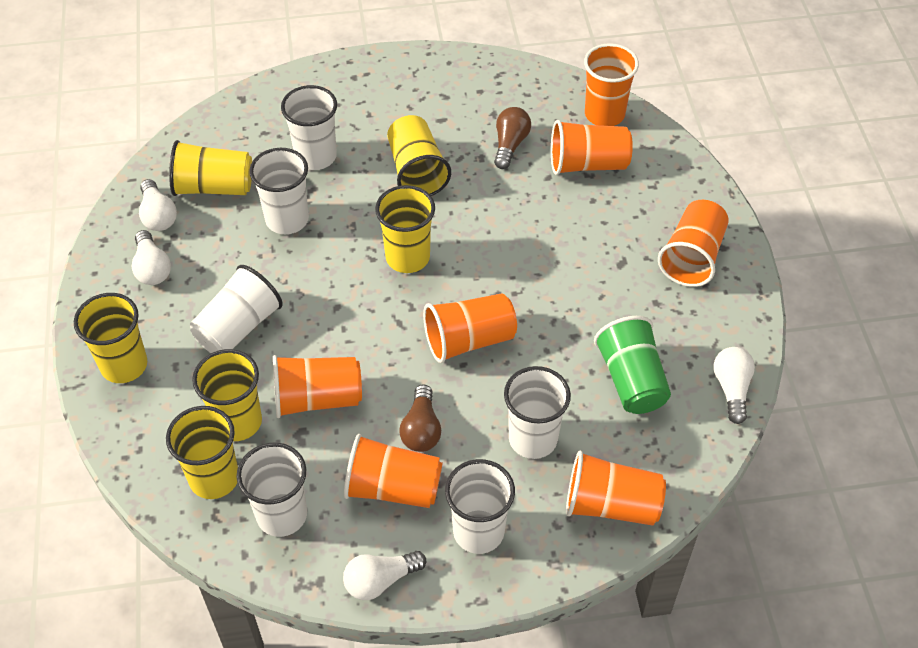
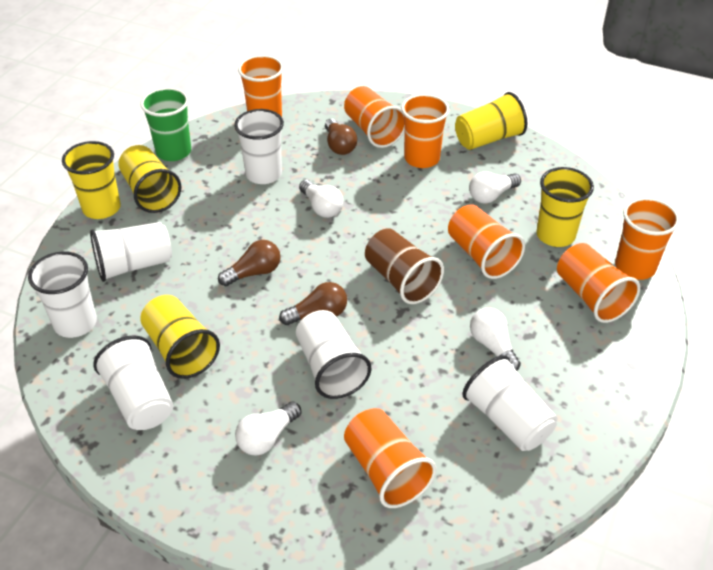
brown cup: 0 -> 1
brown light bulb: 2 -> 3
yellow cup: 6 -> 5

